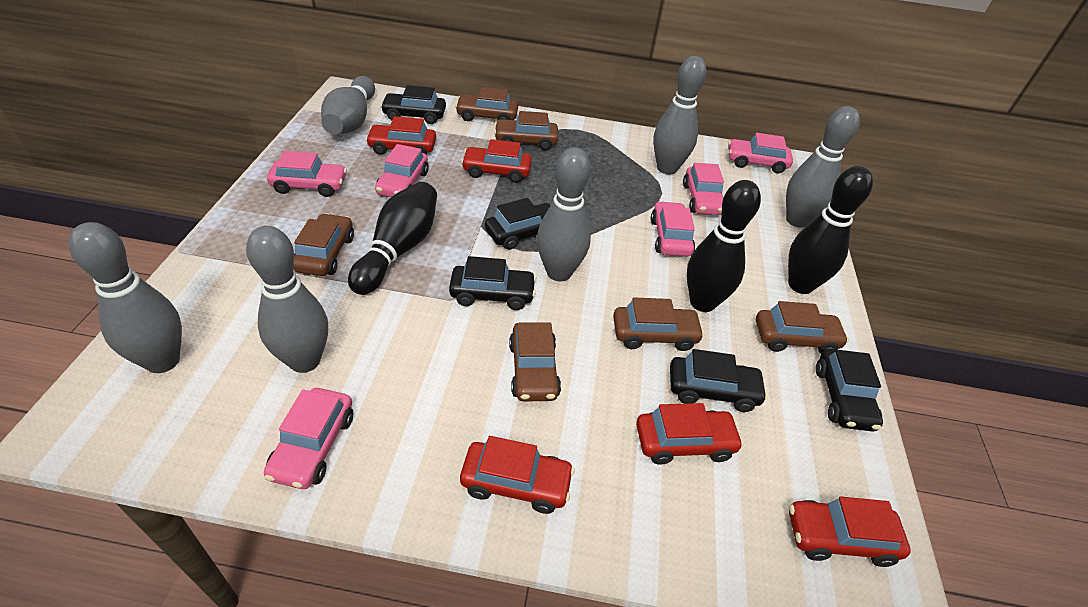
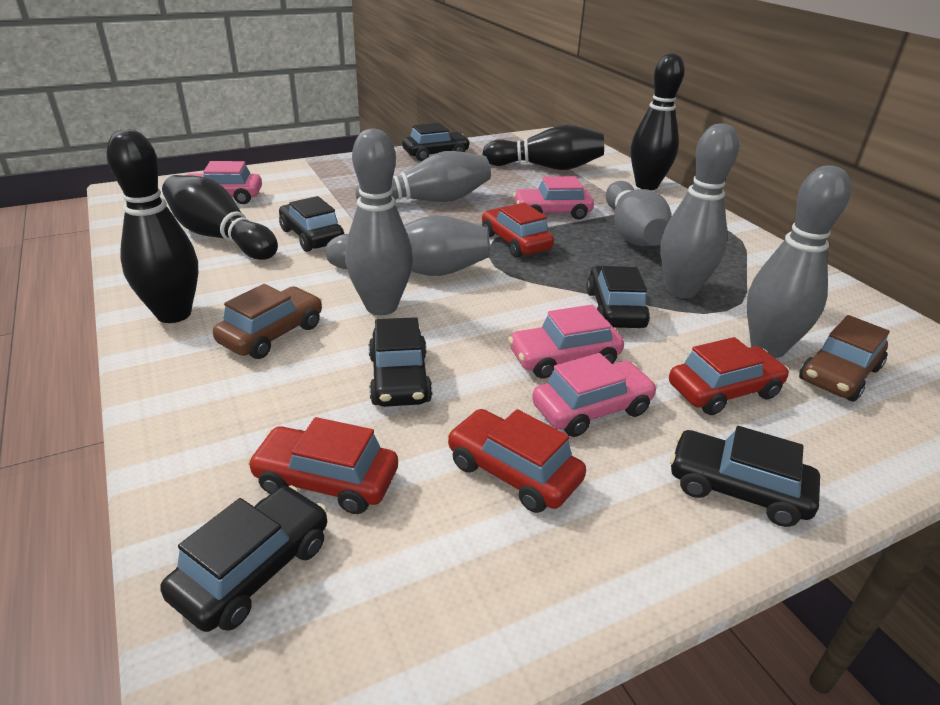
black bowling pin: 3 -> 4
black car: 5 -> 6
brown car: 6 -> 2
pink car: 6 -> 4
red car: 5 -> 4

